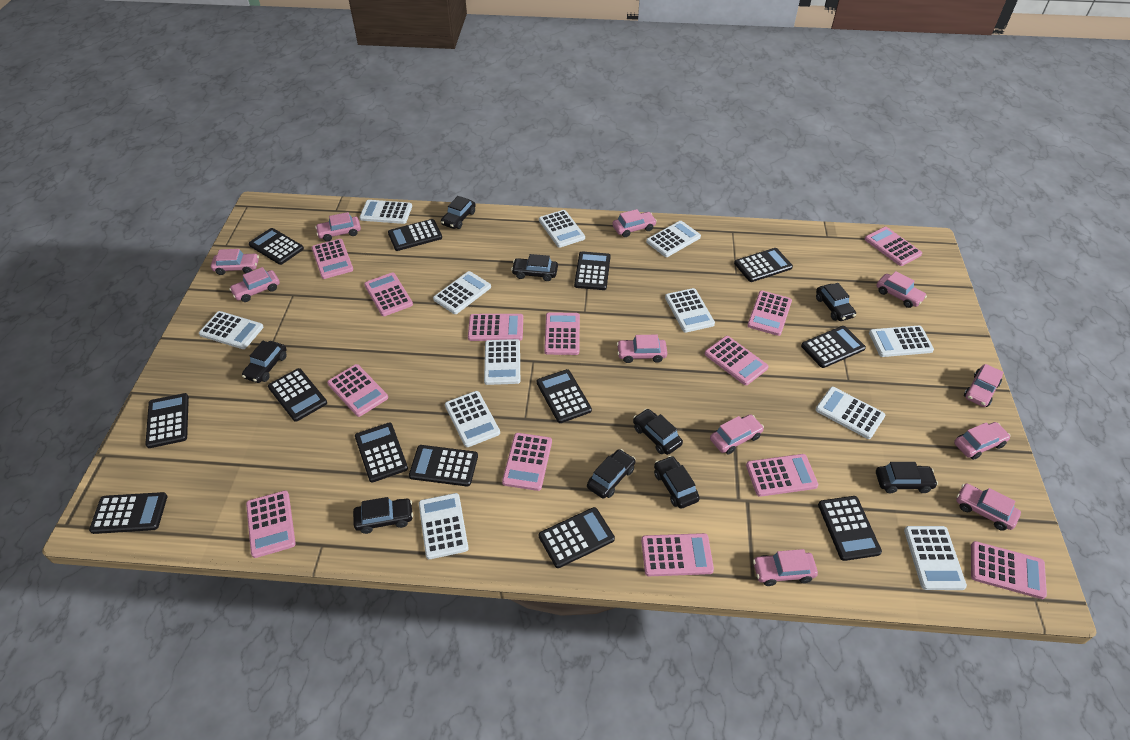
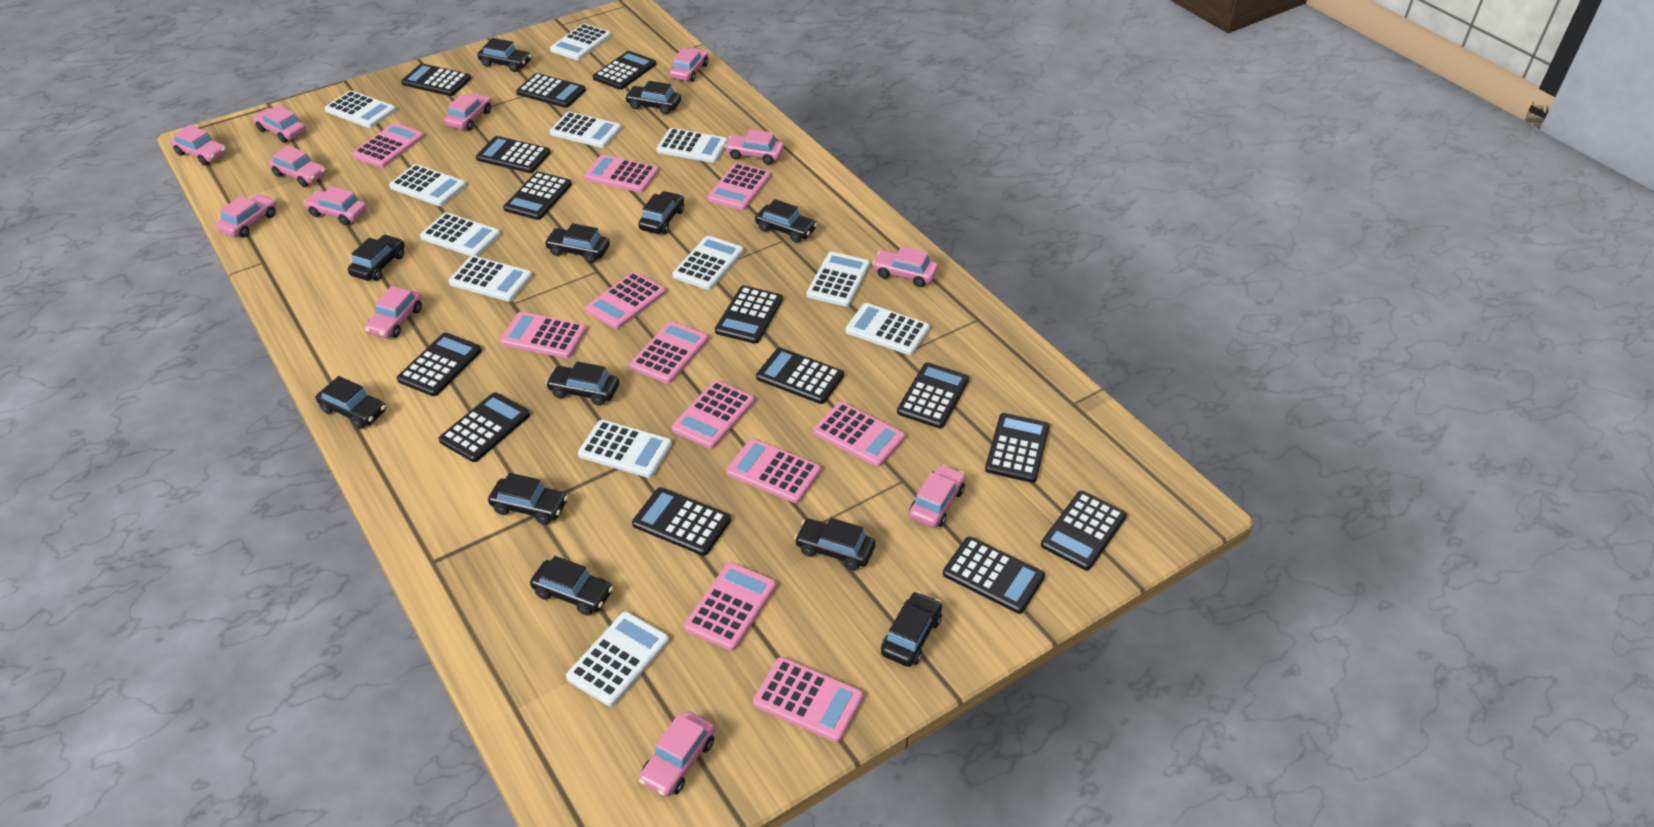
black calculator: 13 -> 14
black car: 9 -> 12
pink calculator: 13 -> 11
pink car: 11 -> 12

